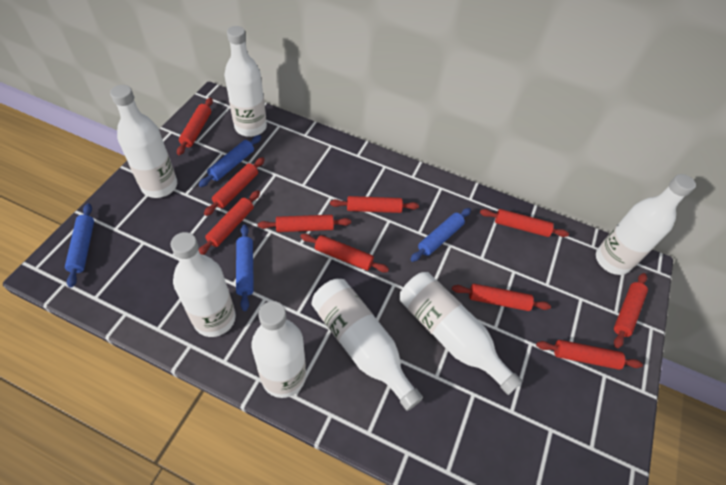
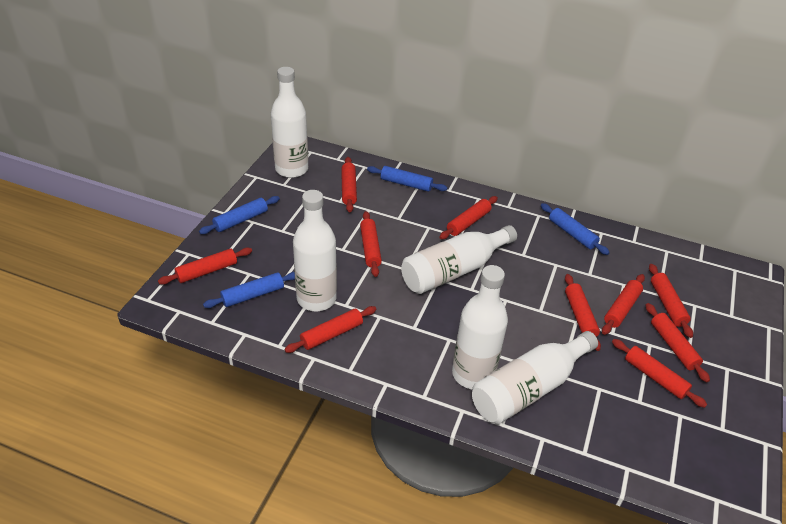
white bottle: 7 -> 5

